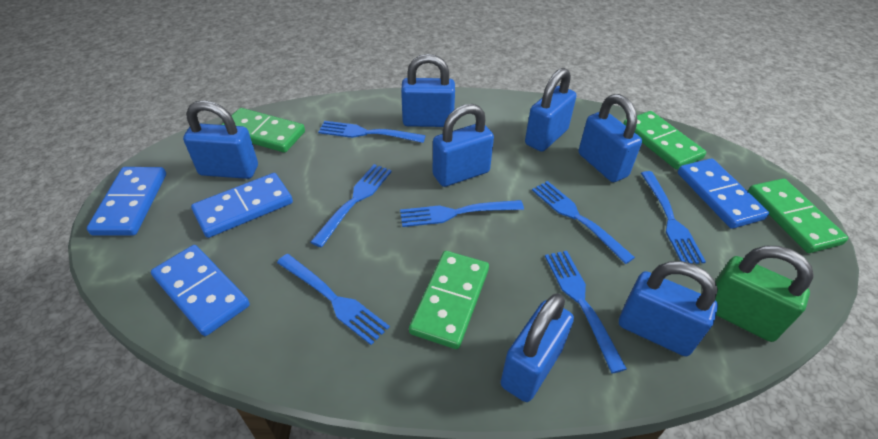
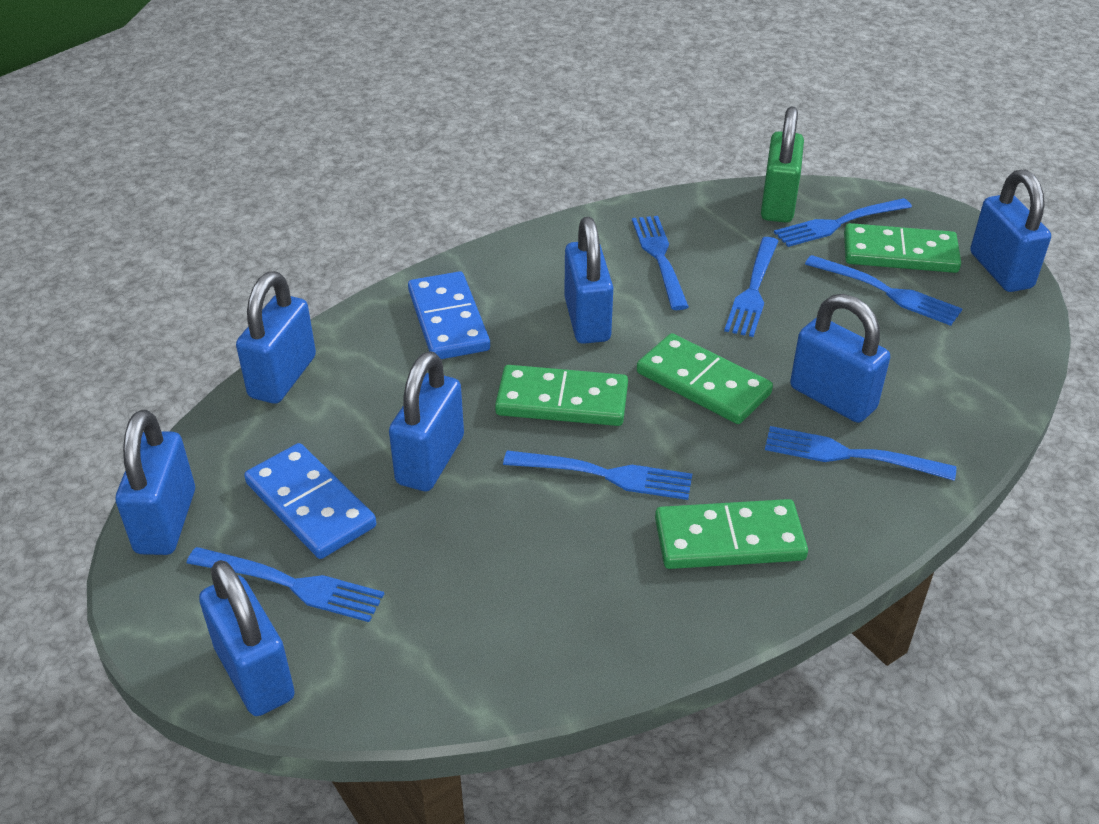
blue domino: 4 -> 2

